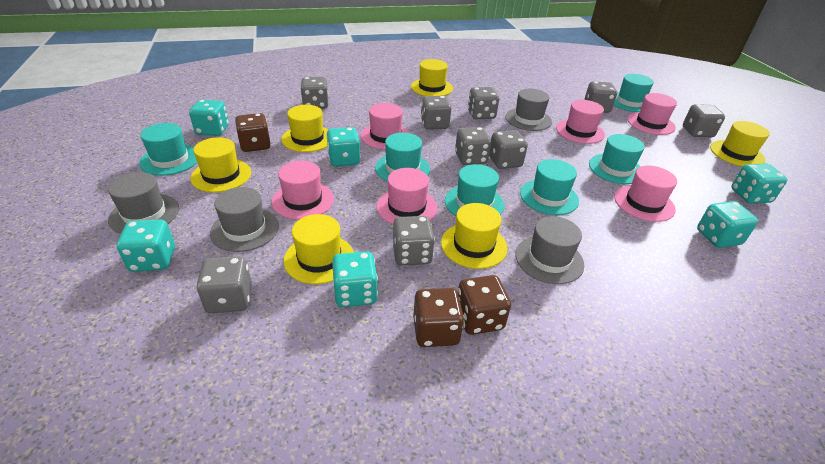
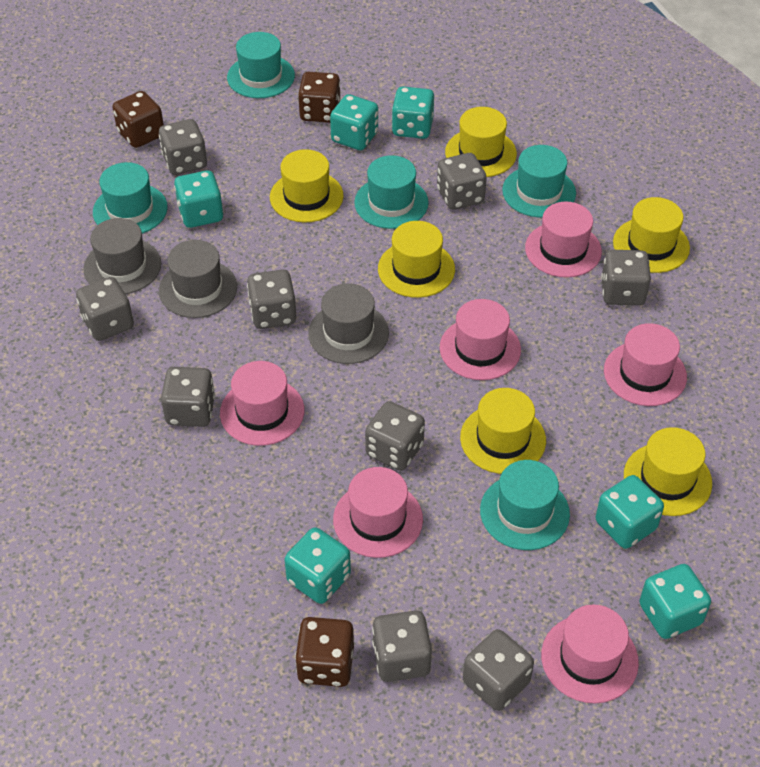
grey hat: 4 -> 3
turquoise hat: 6 -> 5

